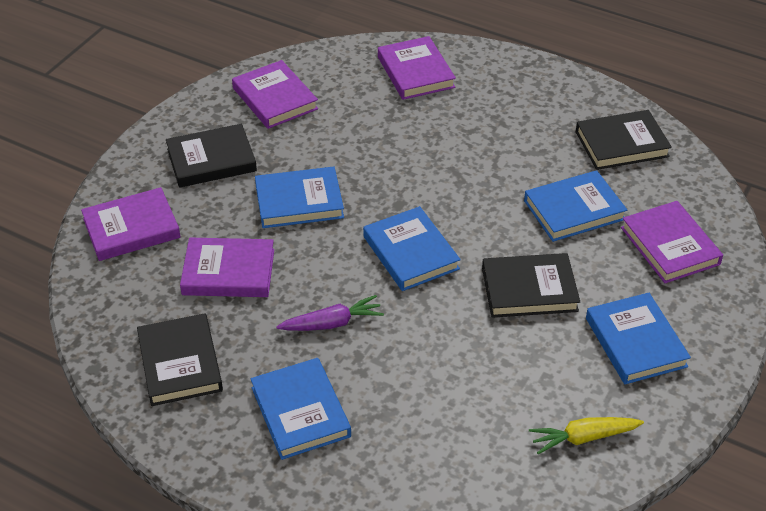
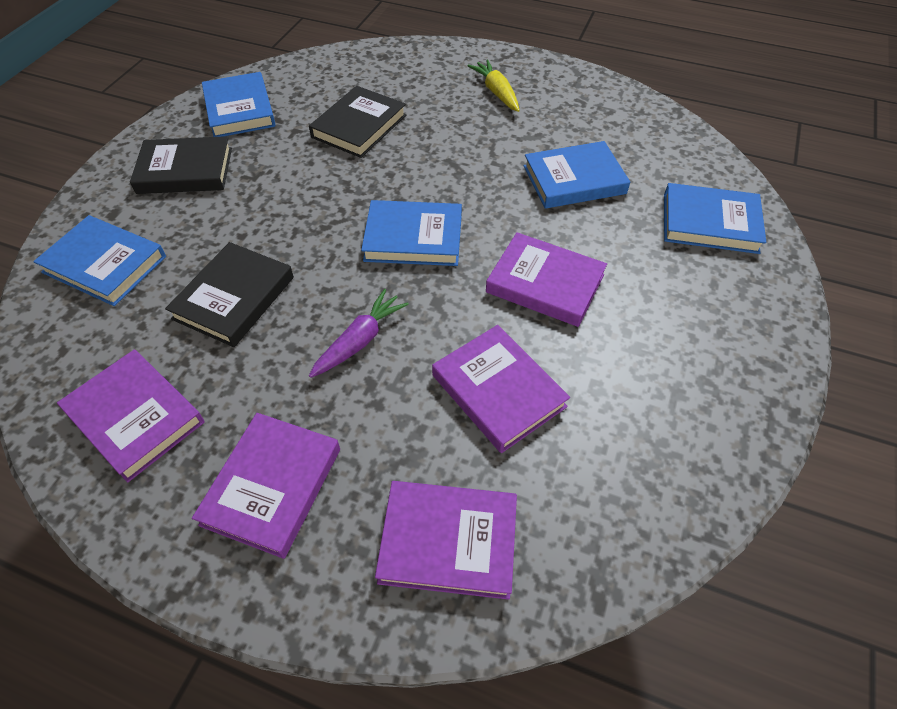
black book: 4 -> 3

